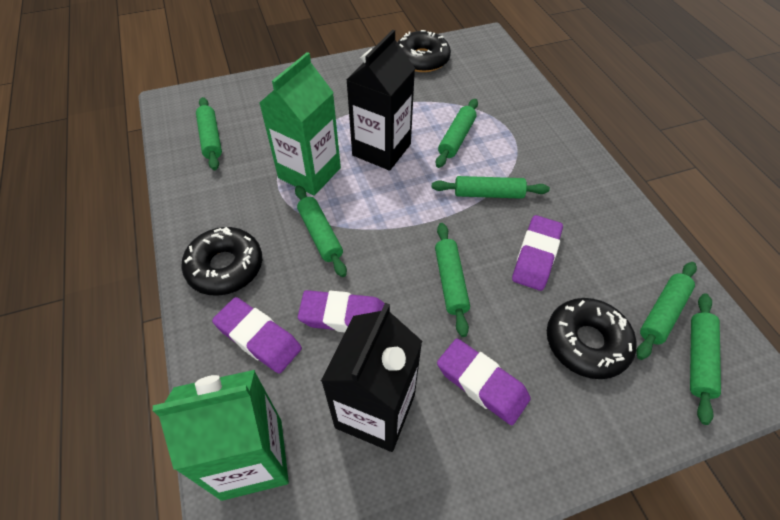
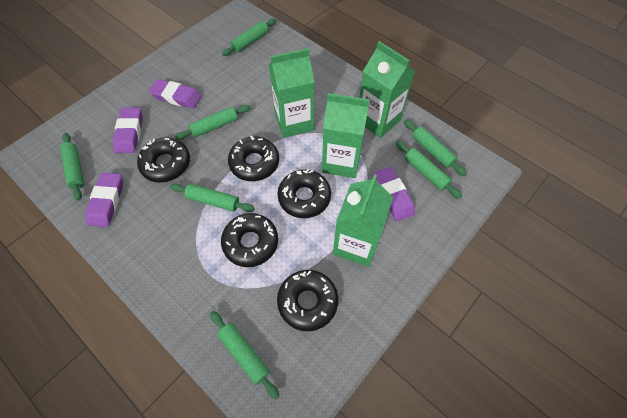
black carton: 2 -> 0
black donut: 3 -> 5
green carton: 2 -> 4

